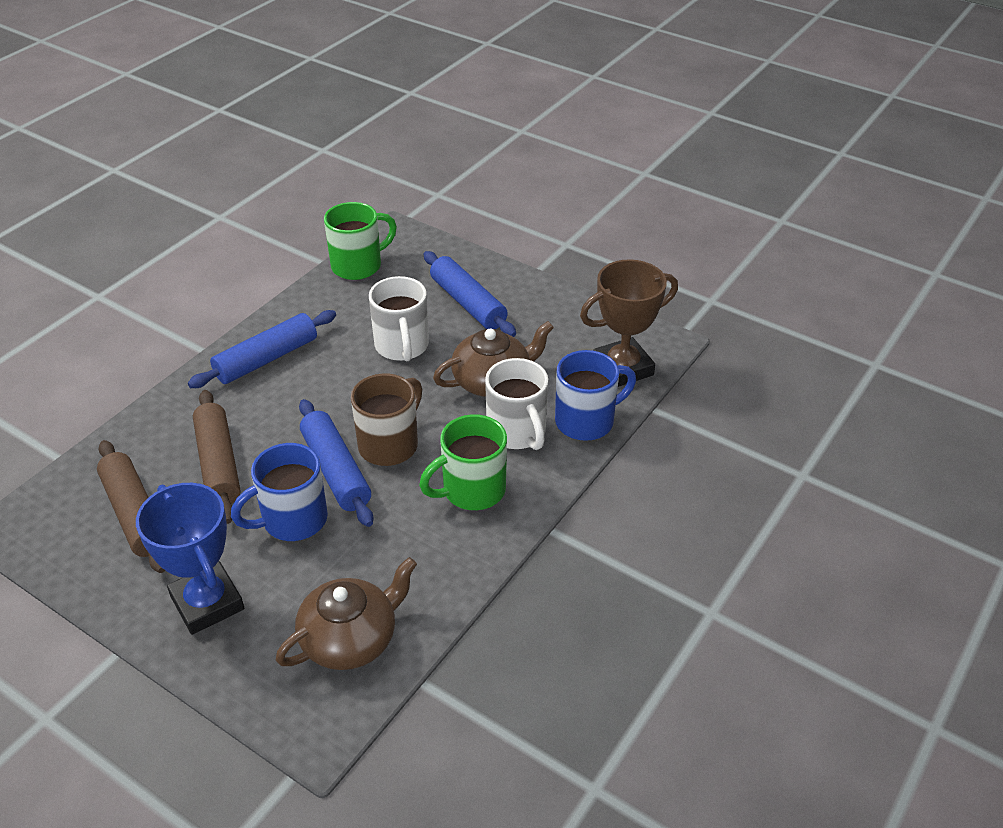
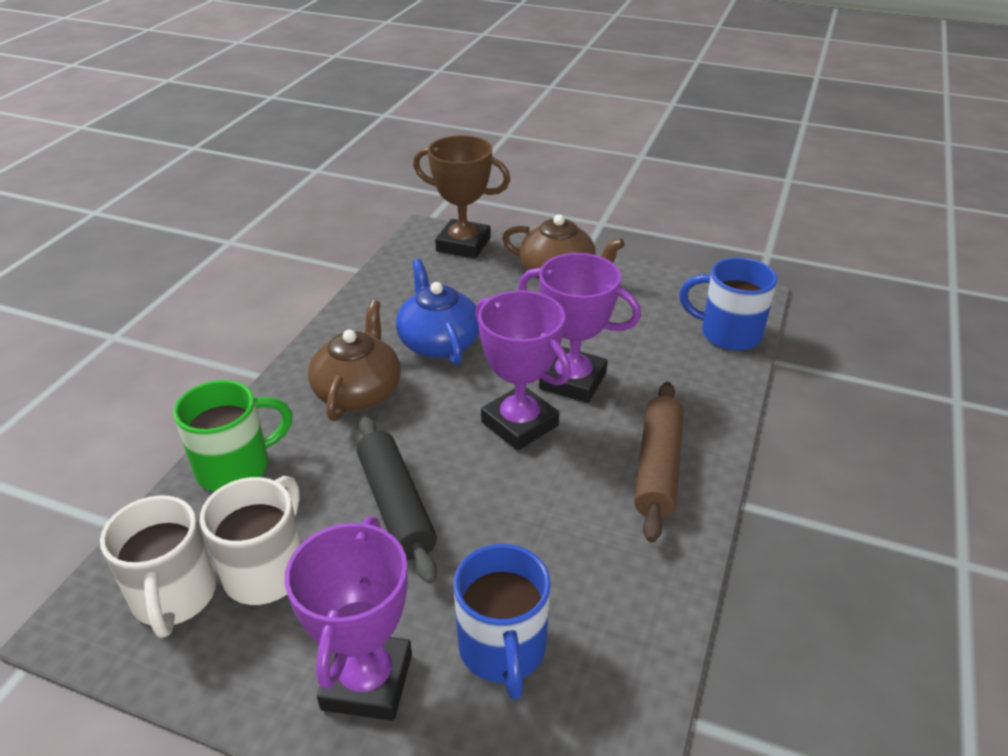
black rolling pin: 0 -> 1
blue rolling pin: 3 -> 0
blue teapot: 0 -> 1
blue trophy: 1 -> 0
brown mug: 1 -> 0
brown rolling pin: 2 -> 1
green mug: 2 -> 1
purple trophy: 0 -> 3

